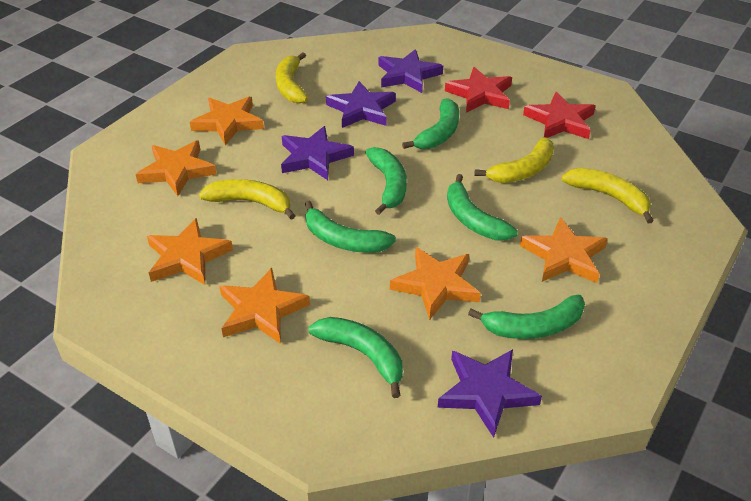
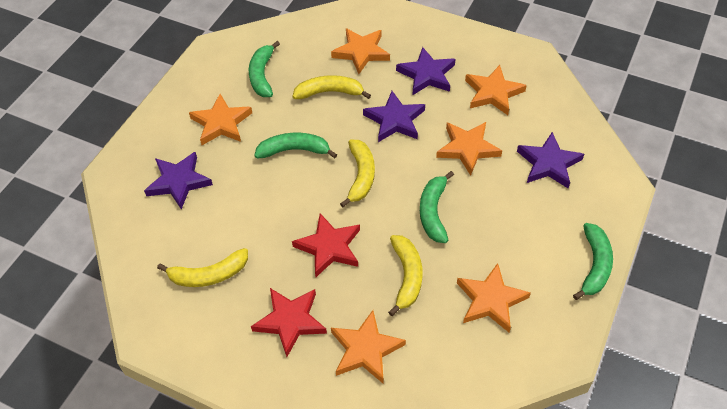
green banana: 6 -> 4

